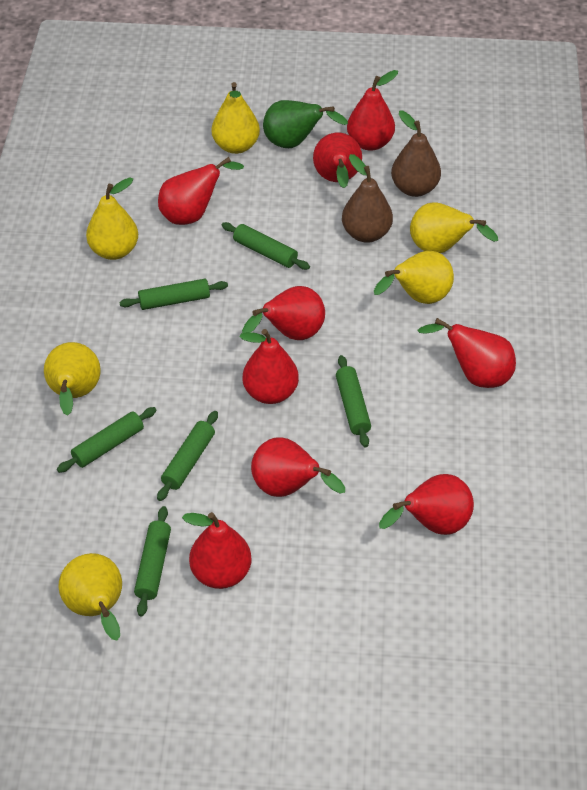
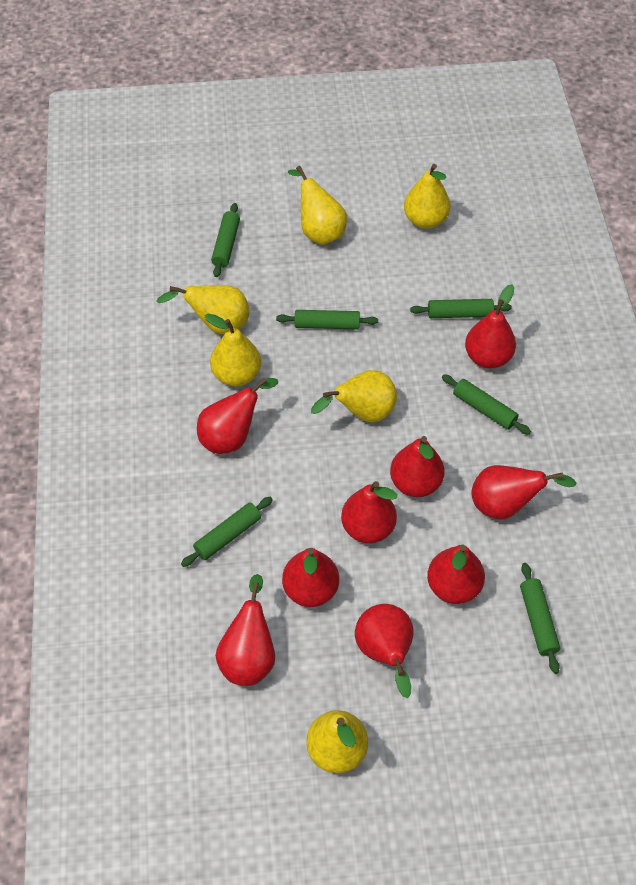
brown pear: 2 -> 0
green pear: 1 -> 0

